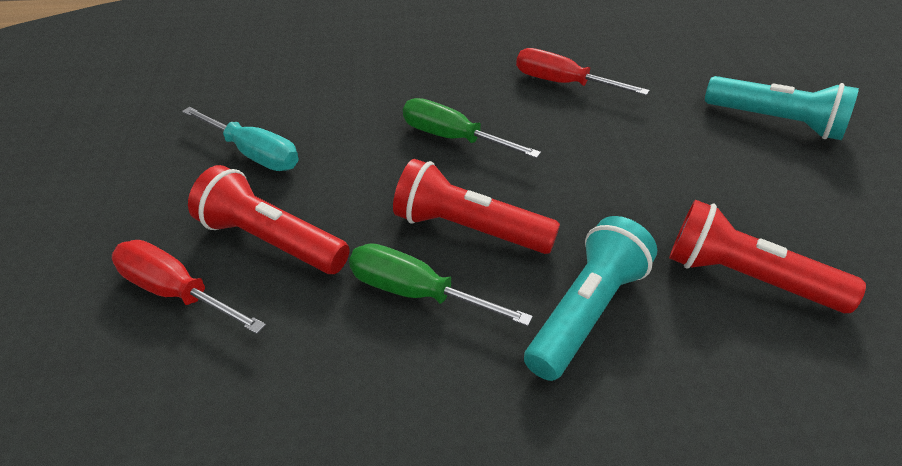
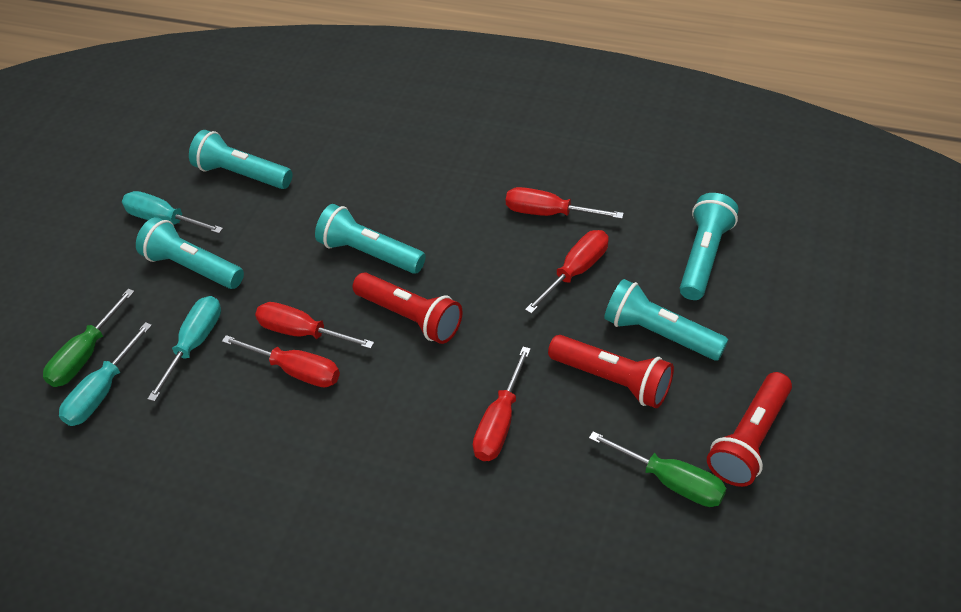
red screwdriver: 2 -> 5
turquoise flashlight: 2 -> 5
turquoise screwdriver: 1 -> 3

